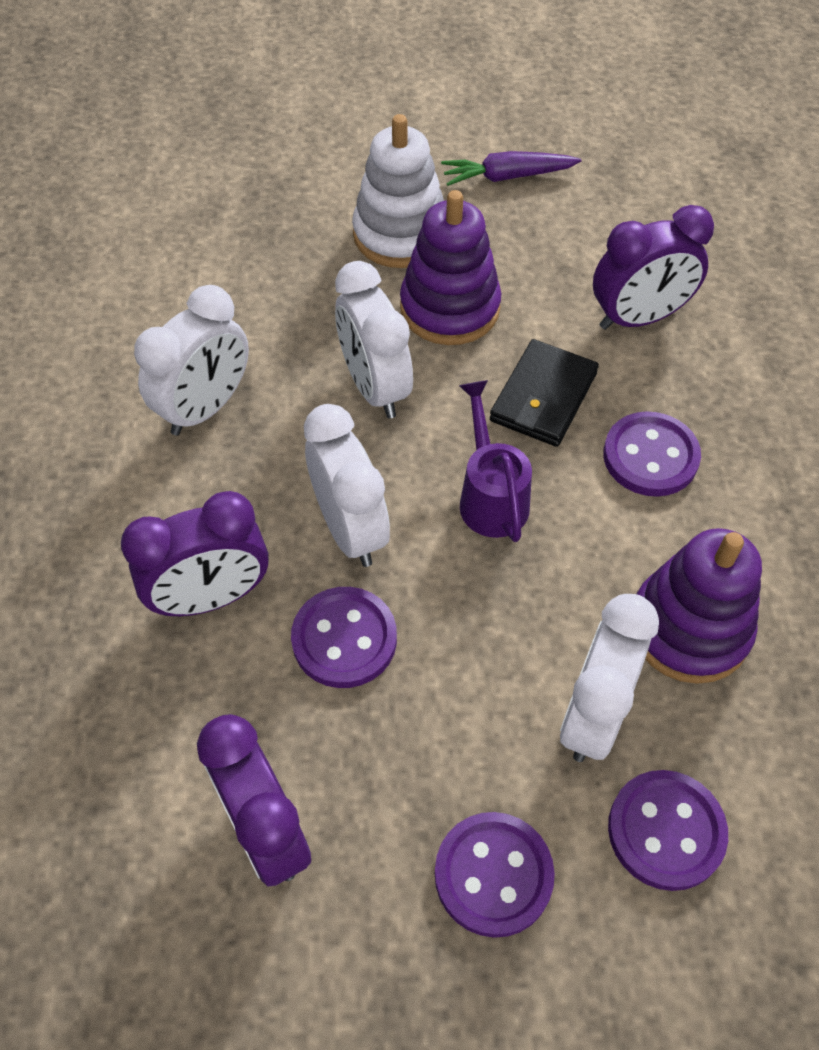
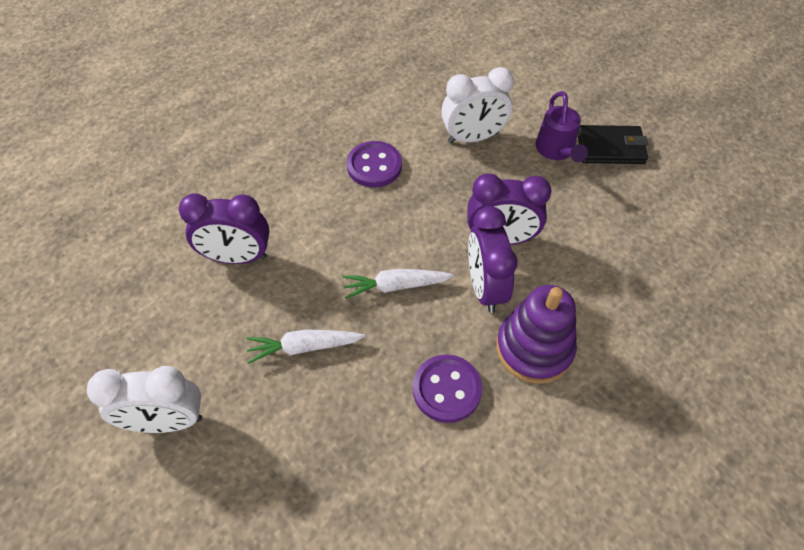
purple button: 4 -> 2
purple carrot: 1 -> 0
purple stacking toy: 2 -> 1
white carrot: 0 -> 2
white clock: 4 -> 2
white stacking toy: 1 -> 0

